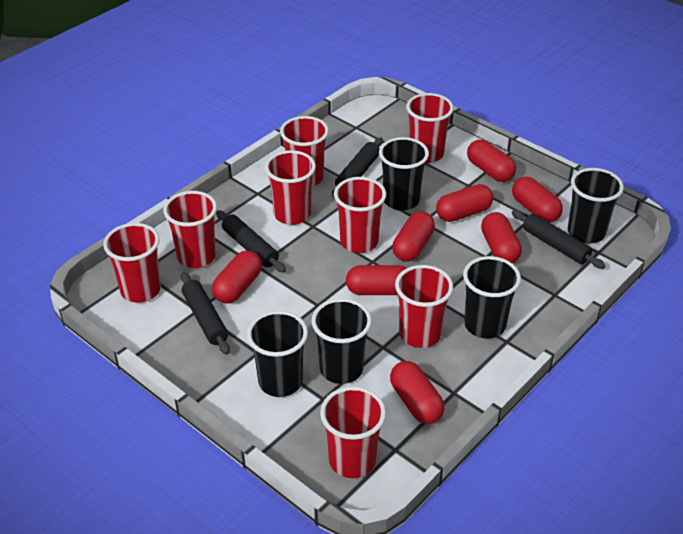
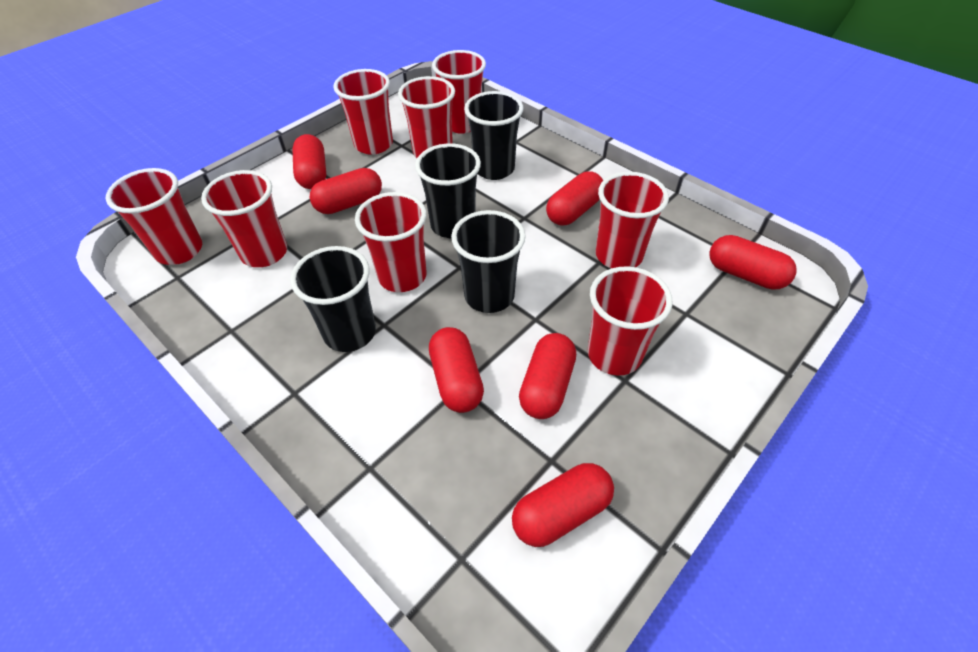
black cup: 5 -> 4
black rolling pin: 4 -> 0
red capsule: 8 -> 7

